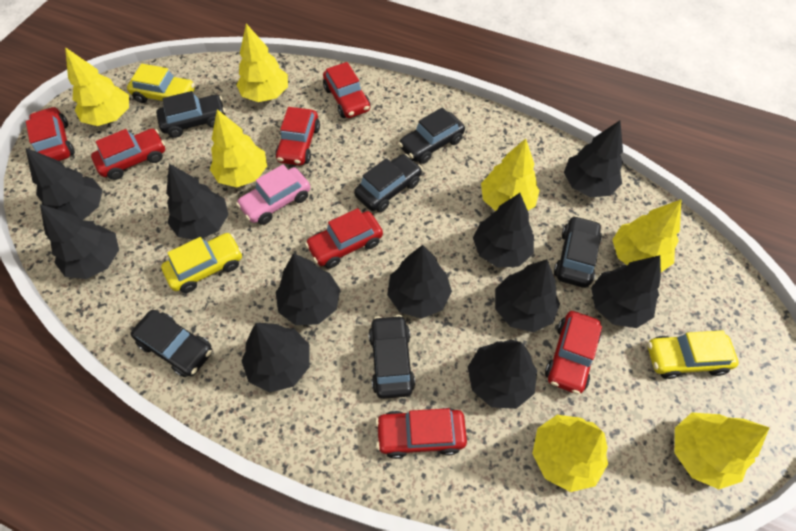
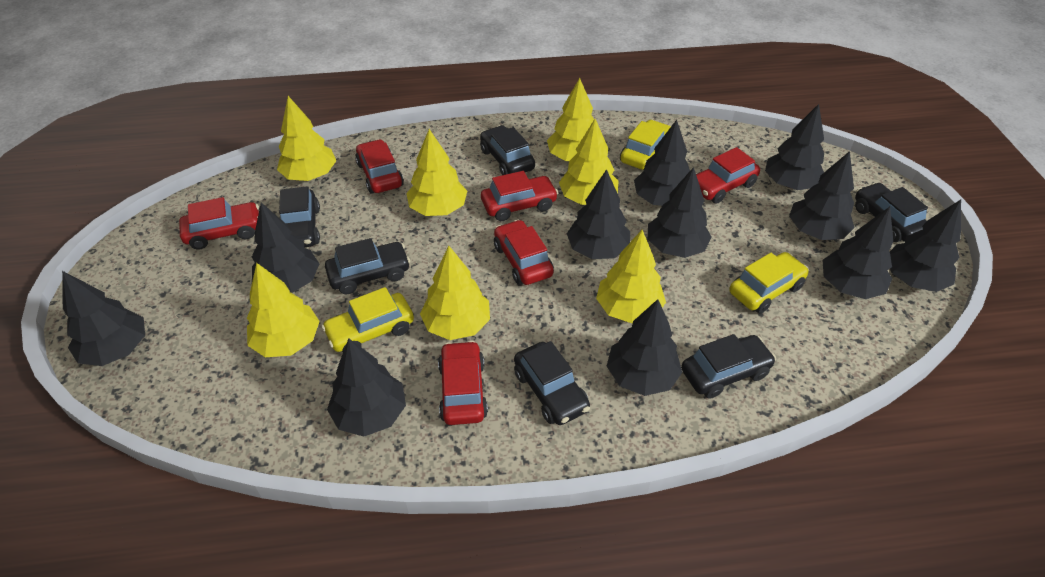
pink car: 1 -> 0
red car: 7 -> 6

